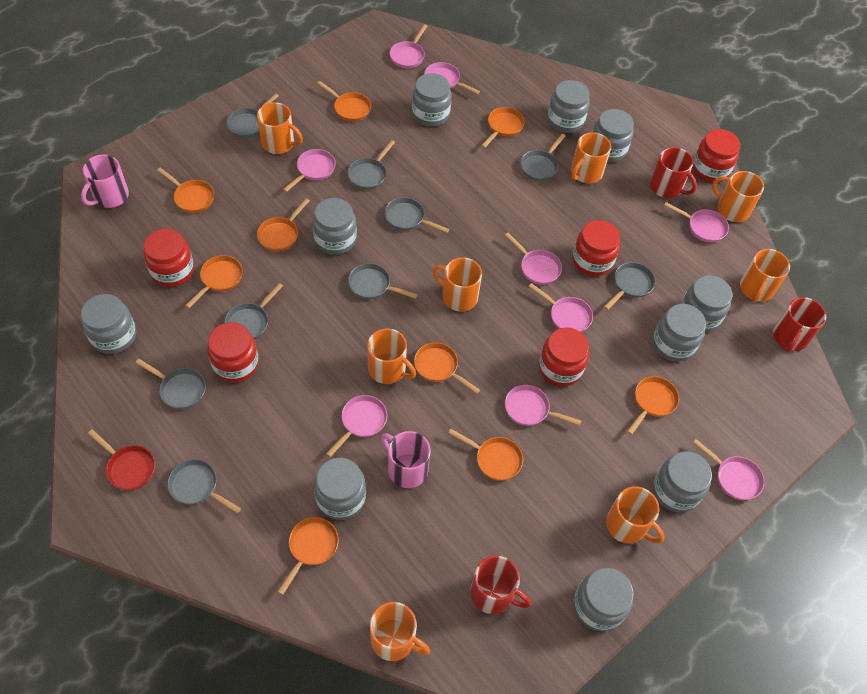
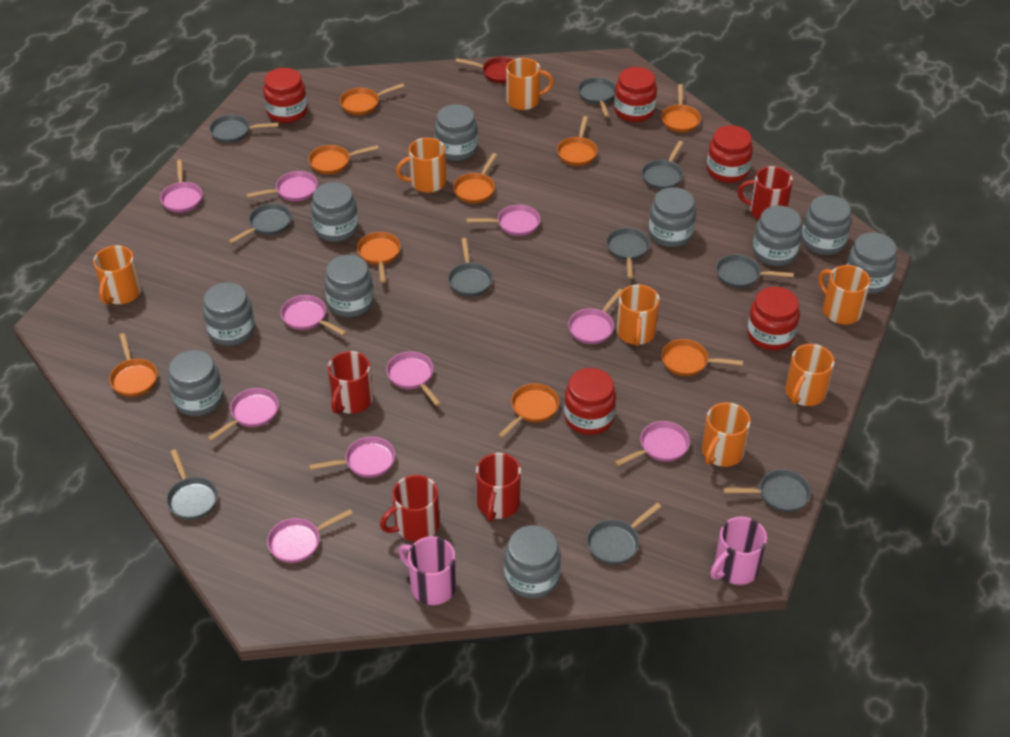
grey pan: 9 -> 10
orange mug: 8 -> 7
pink pan: 9 -> 10
red mug: 3 -> 4

